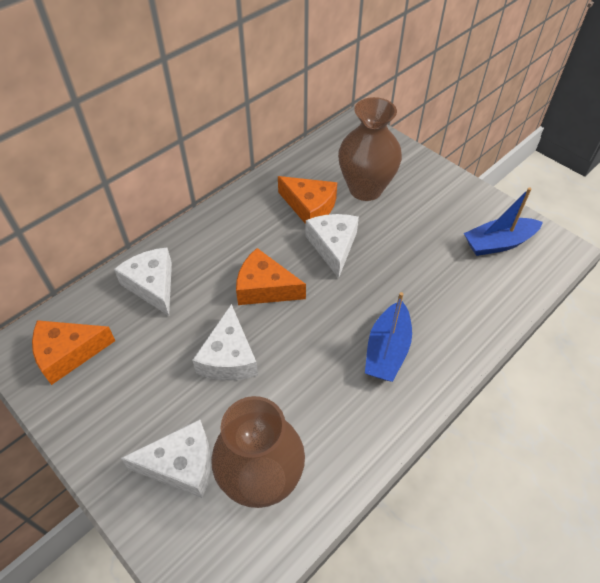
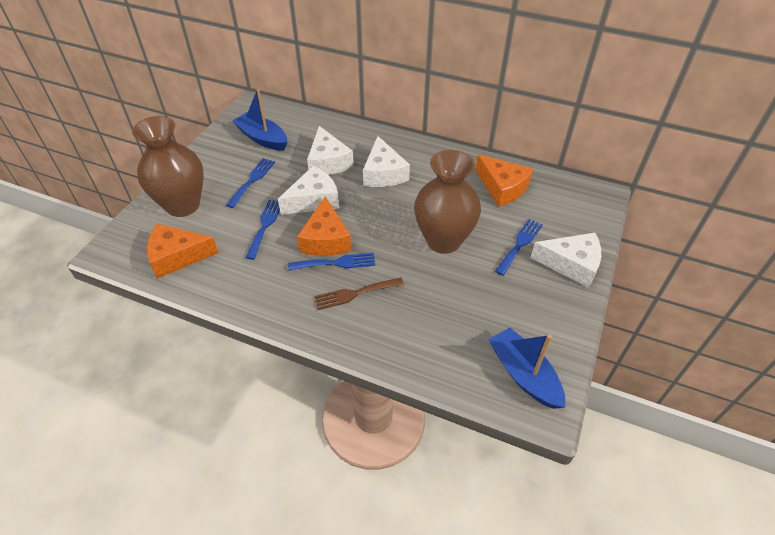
blue fork: 0 -> 4
brown fork: 0 -> 1

